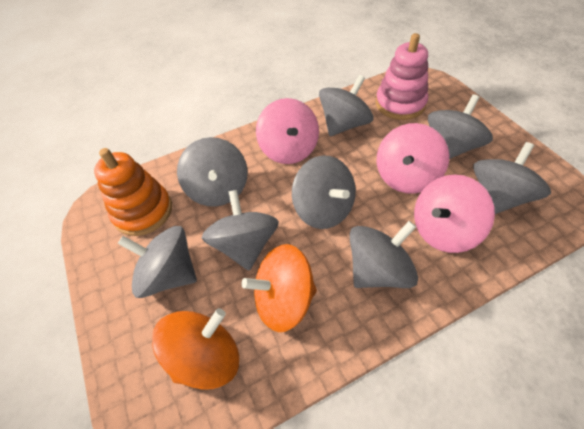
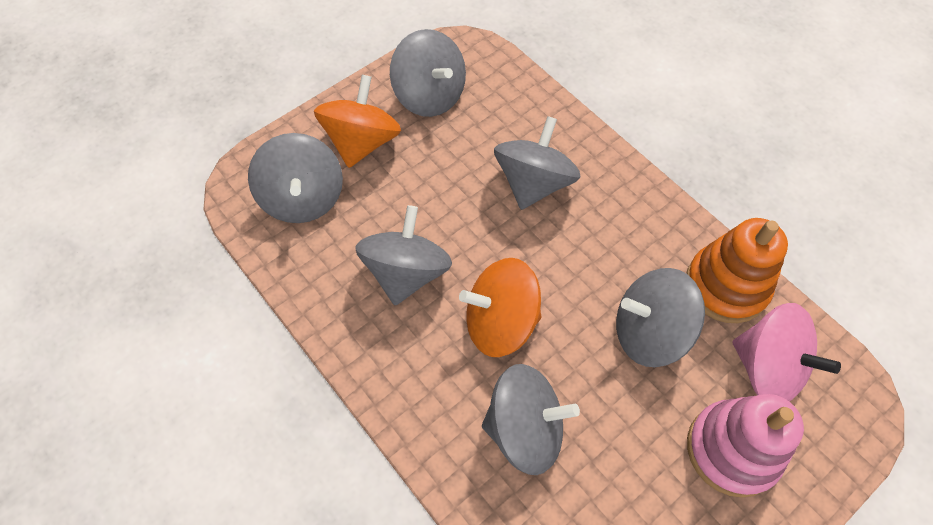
grey spinning top: 8 -> 6
pink spinning top: 3 -> 1

